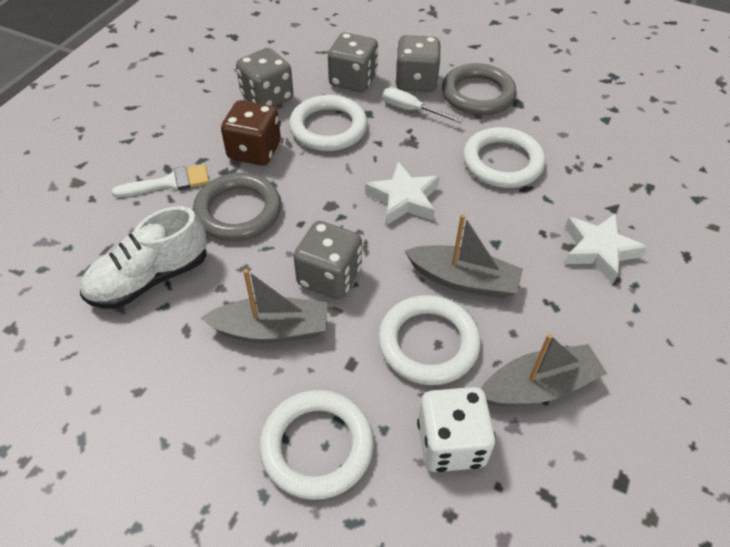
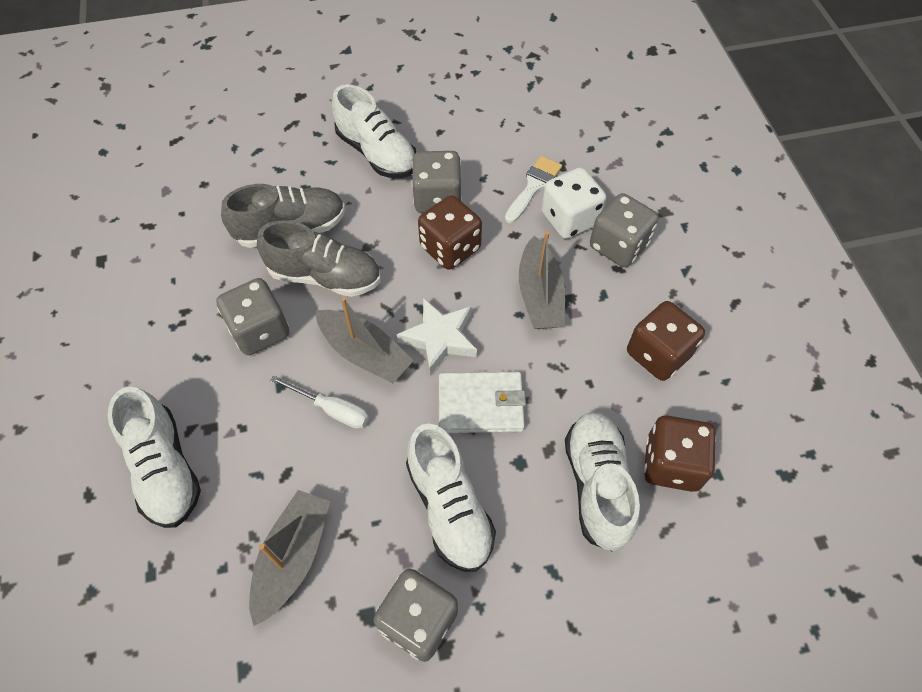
brown dice: 1 -> 3
grey ring: 2 -> 0
grey shoe: 0 -> 2
white ring: 4 -> 0
white shoe: 1 -> 4
white star: 2 -> 1
white wallet: 0 -> 1

